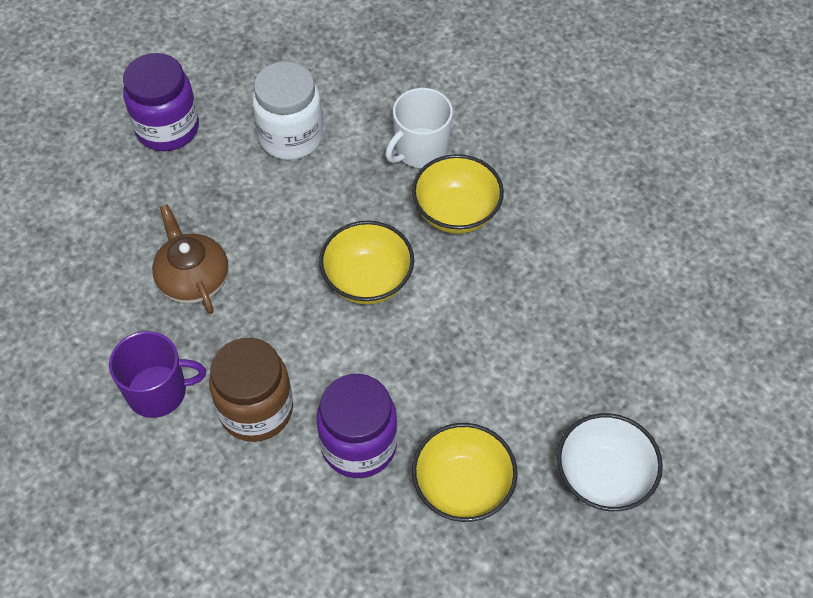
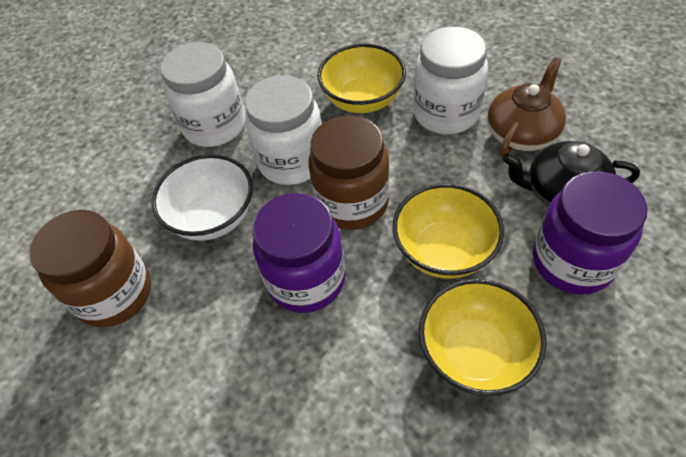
black teapot: 0 -> 1
brown jar: 1 -> 2
purple mug: 1 -> 0
white jar: 1 -> 3
white mug: 1 -> 0

